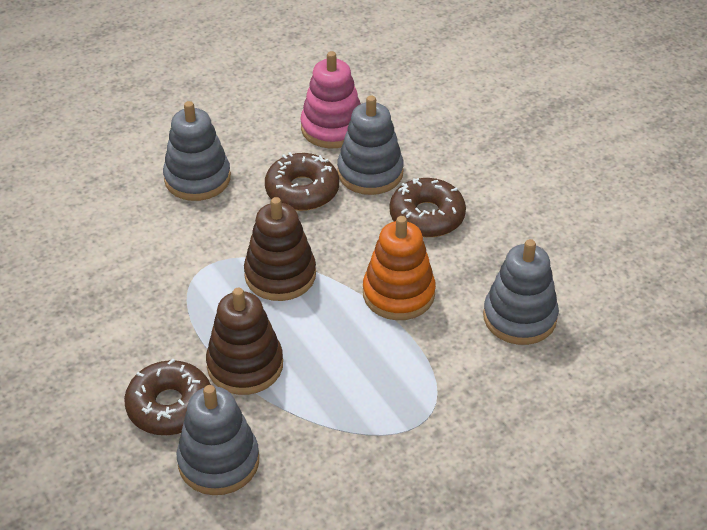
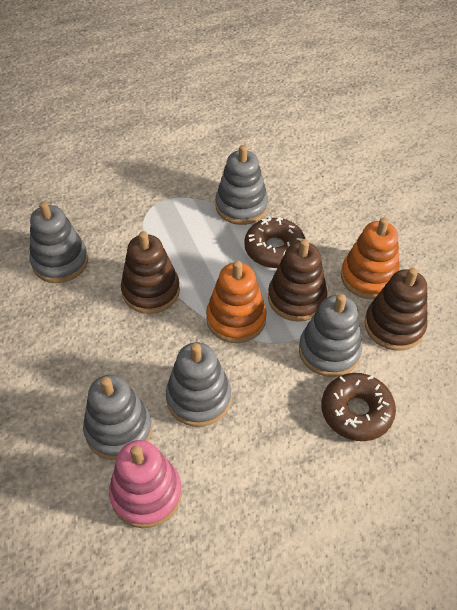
brown donut: 3 -> 2
brown stacking toy: 2 -> 3
grey stacking toy: 4 -> 5
orange stacking toy: 1 -> 2

